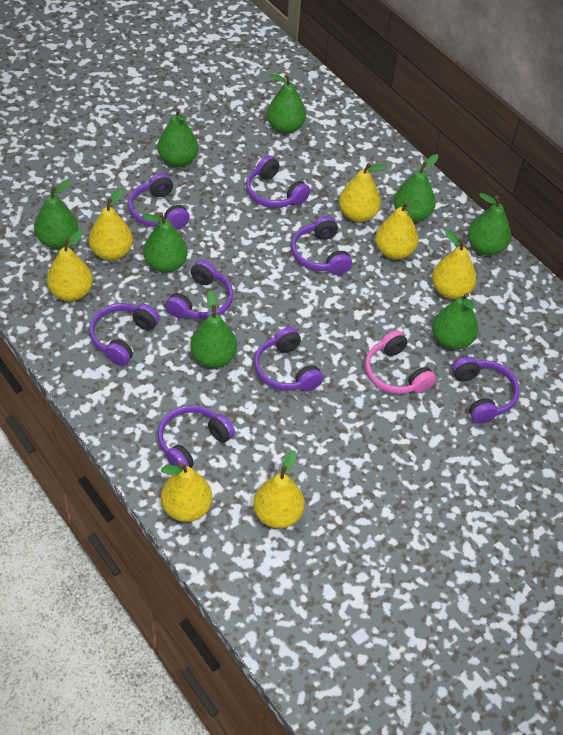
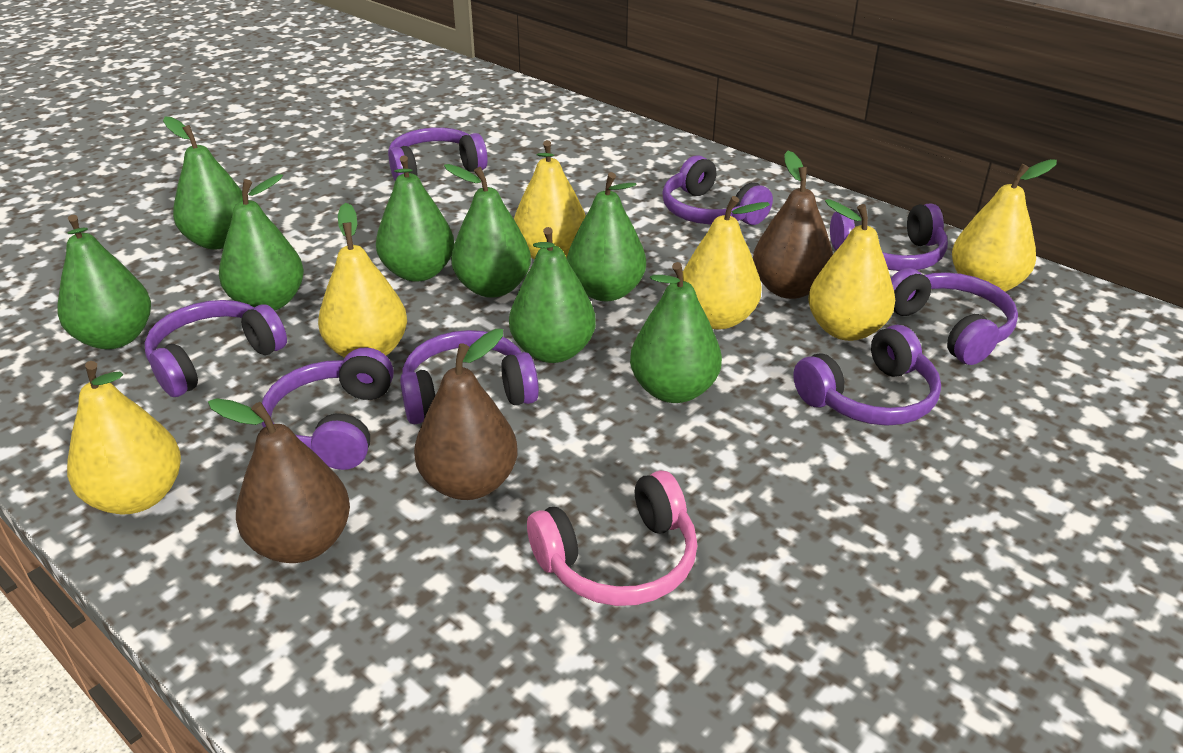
brown pear: 0 -> 3
yellow pear: 7 -> 6

